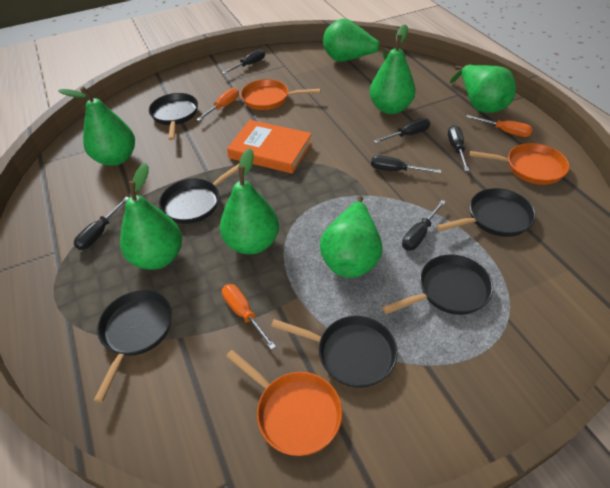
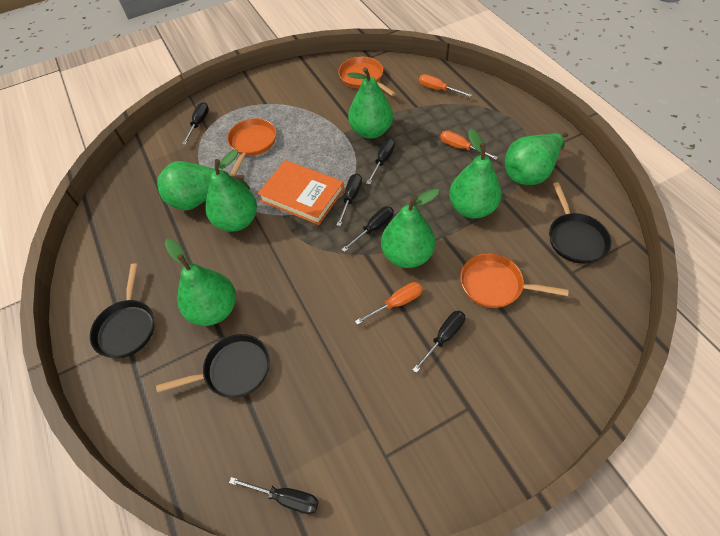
black pan: 6 -> 3

